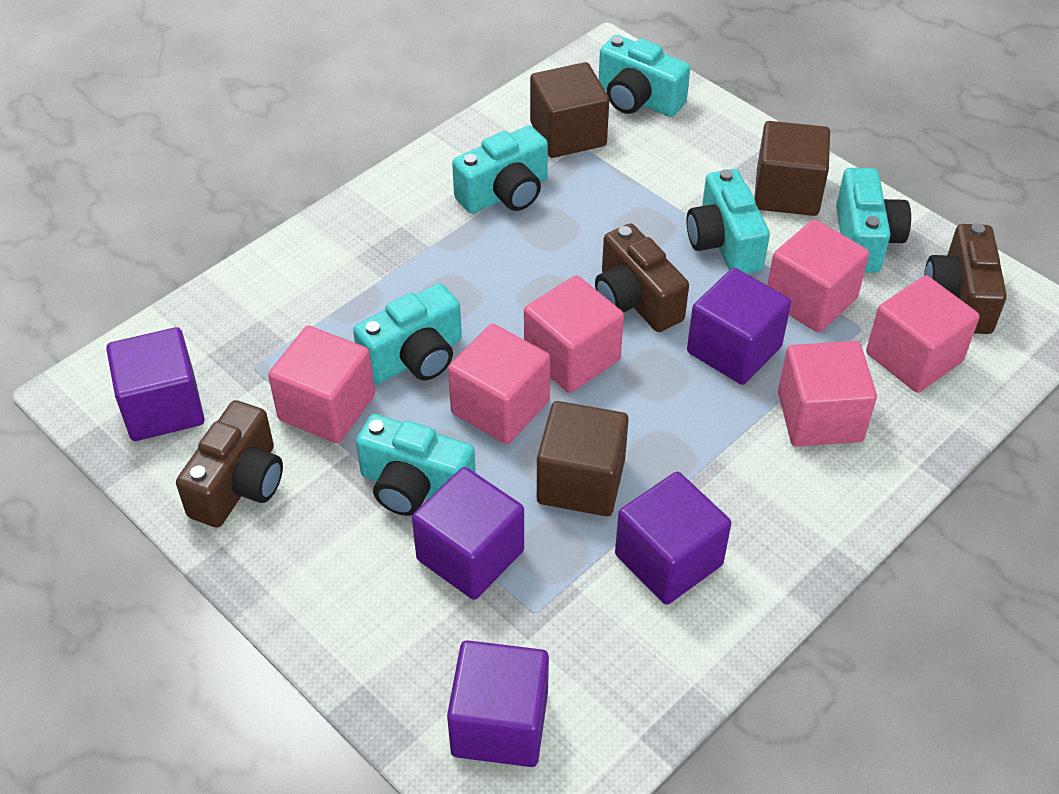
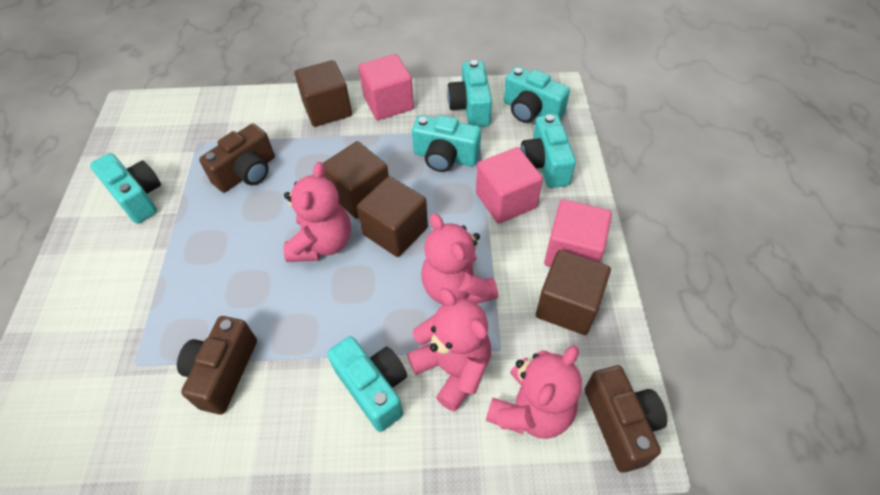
brown cube: 3 -> 4
pink cube: 6 -> 3
pink teddy bear: 0 -> 4
purple cube: 5 -> 0

